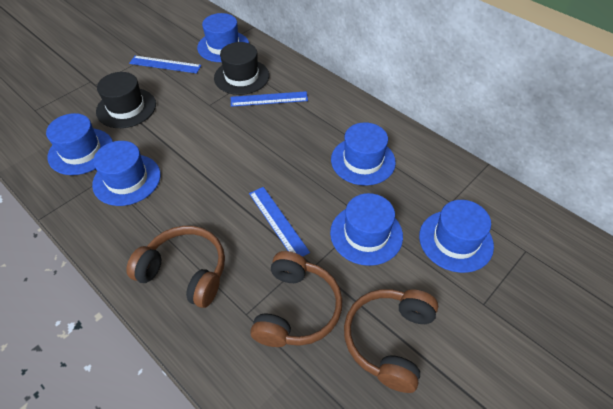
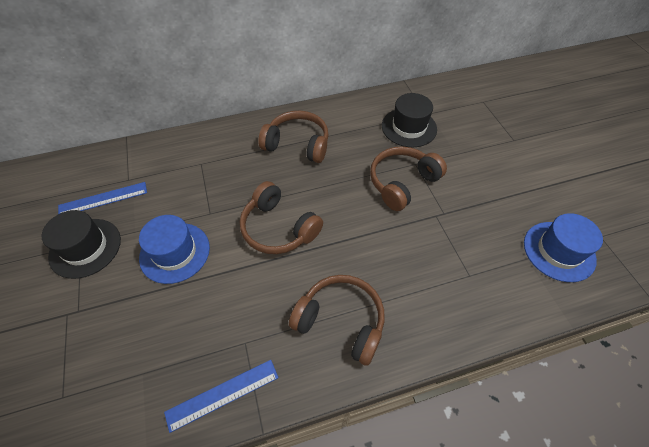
blue hat: 6 -> 2
blue ruler: 3 -> 2
brown headphones: 3 -> 4

